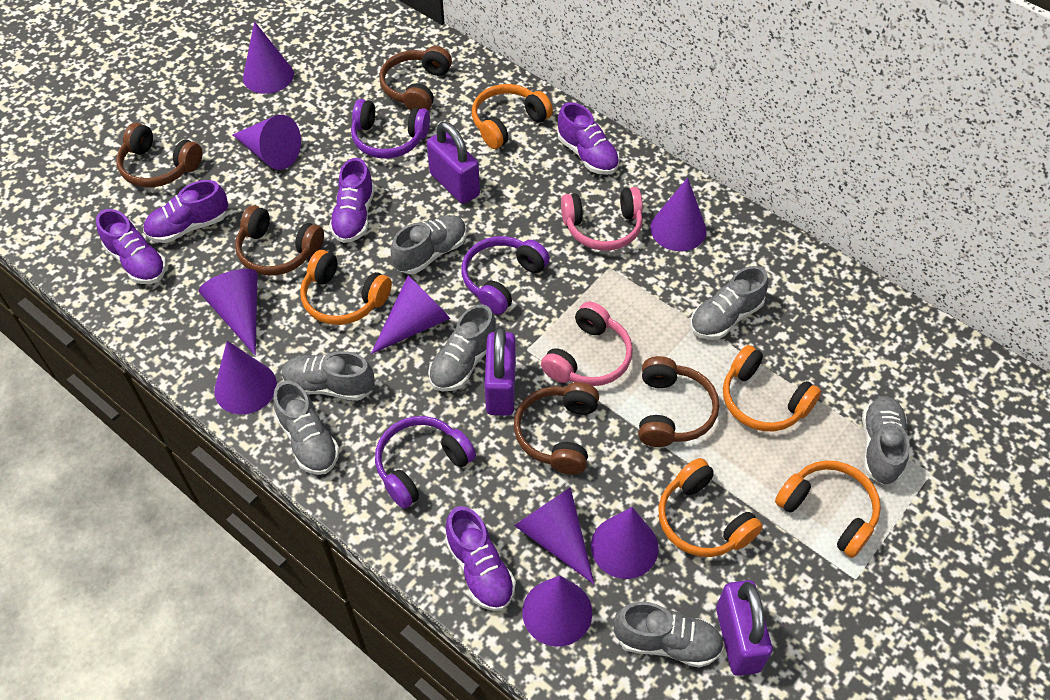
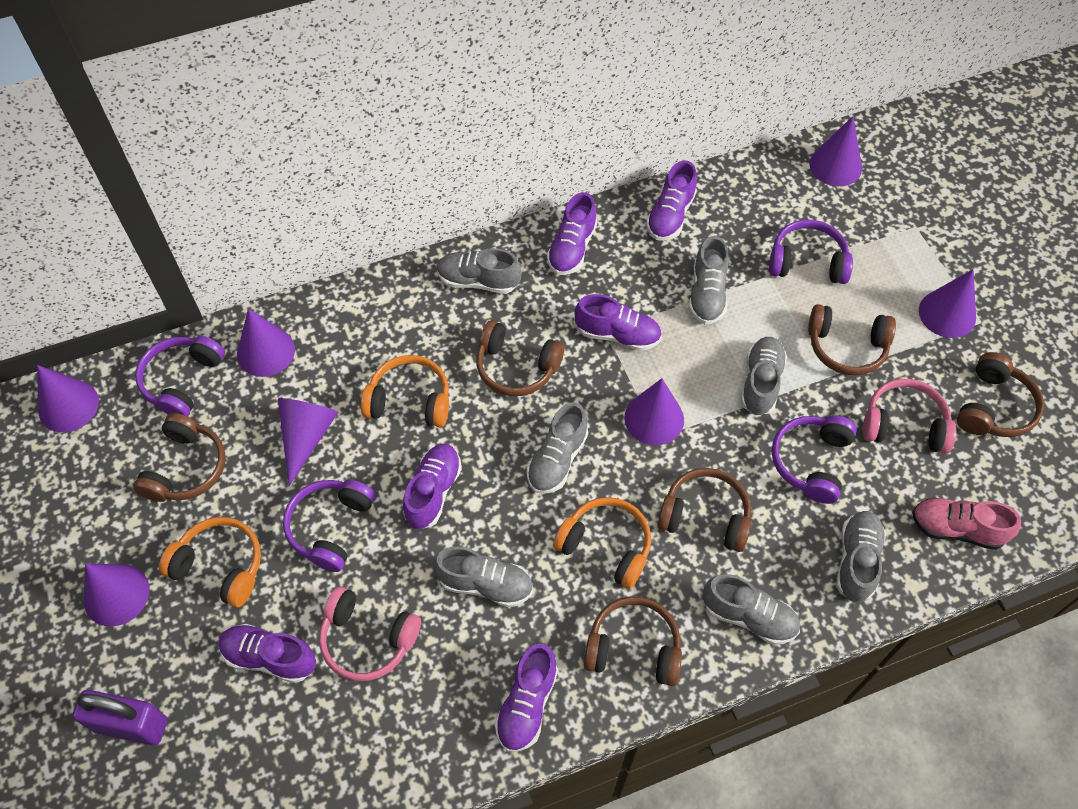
brown headphones: 5 -> 6
orange headphones: 5 -> 3
pink shoe: 0 -> 1
purple cone: 9 -> 7
purple headphones: 3 -> 4
purple padlock: 3 -> 1
purple shoe: 5 -> 6

